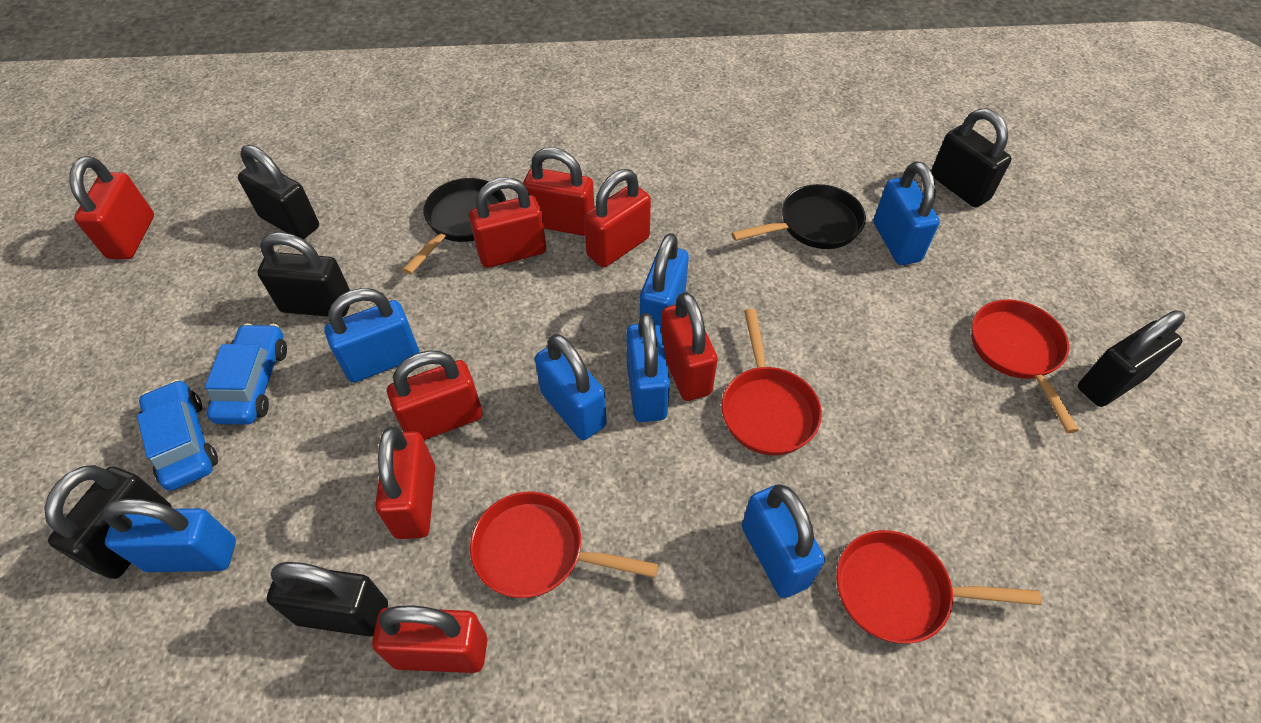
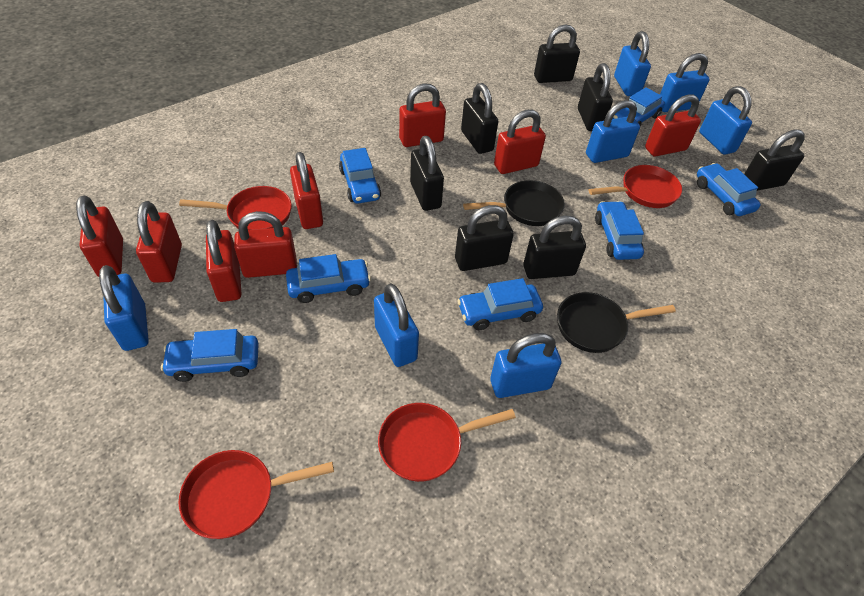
black padlock: 6 -> 7
blue car: 2 -> 7

